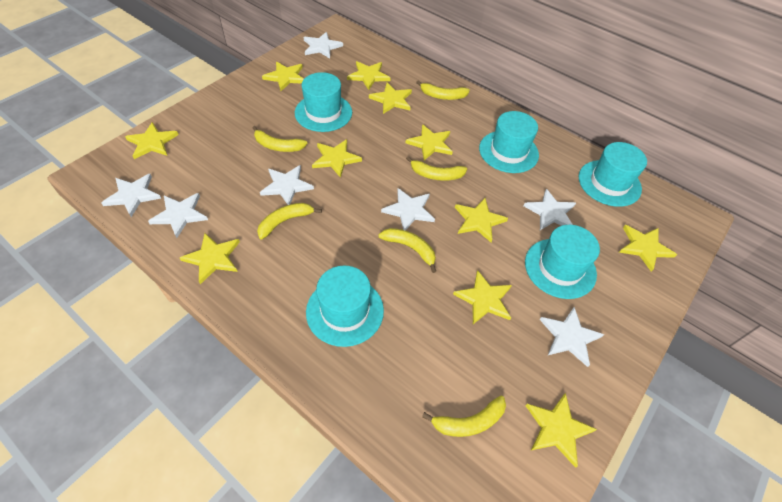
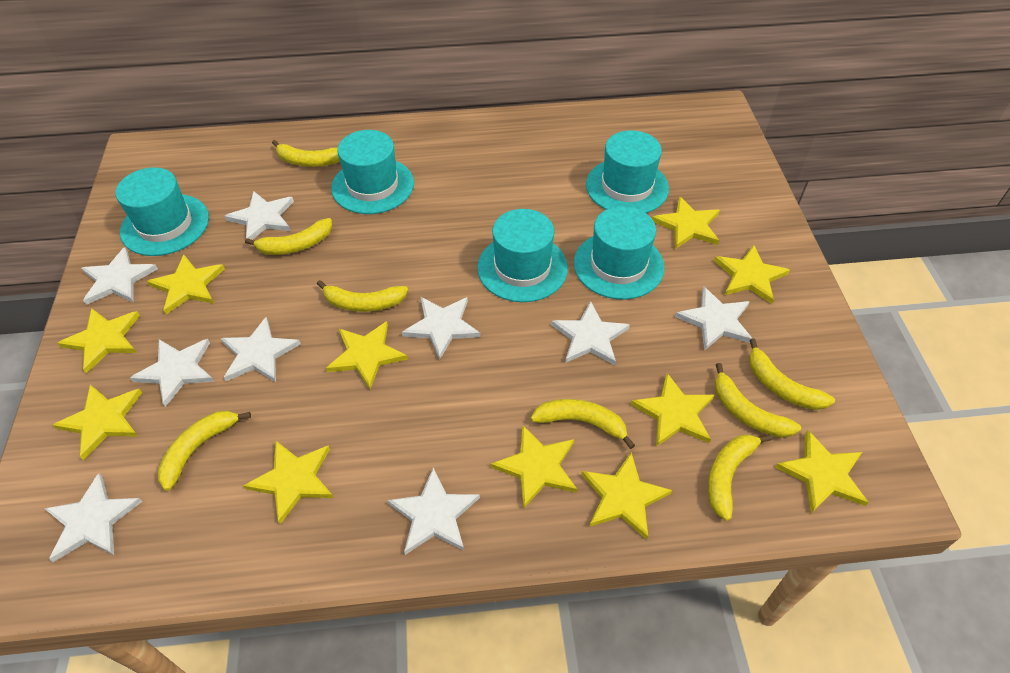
white star: 7 -> 9
yellow banana: 6 -> 8

